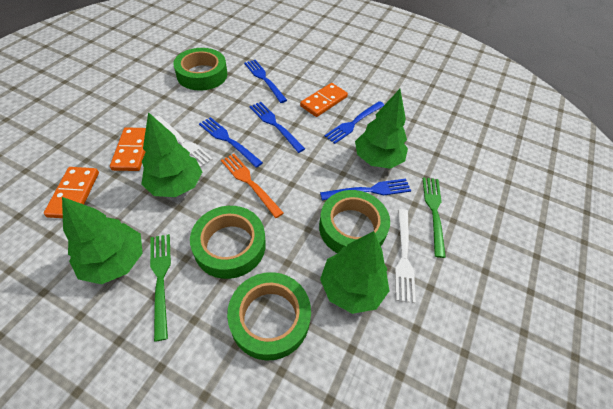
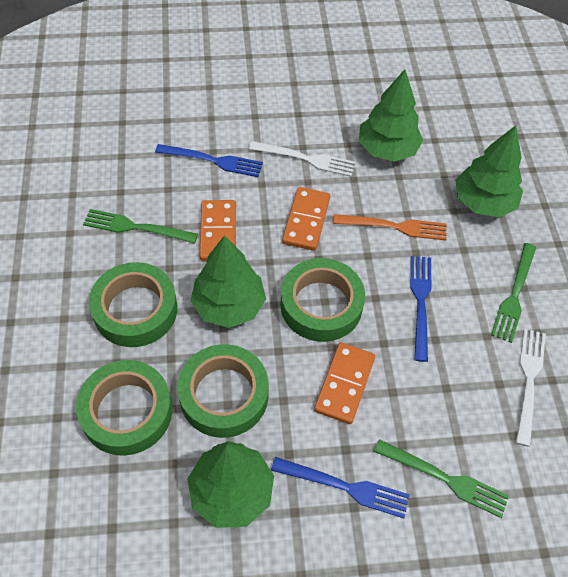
blue fork: 5 -> 3
green fork: 2 -> 3

